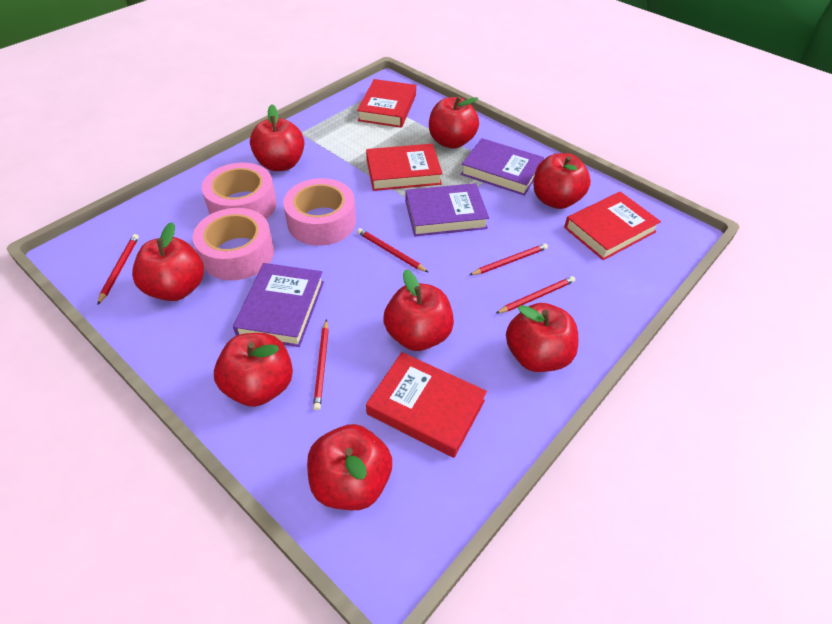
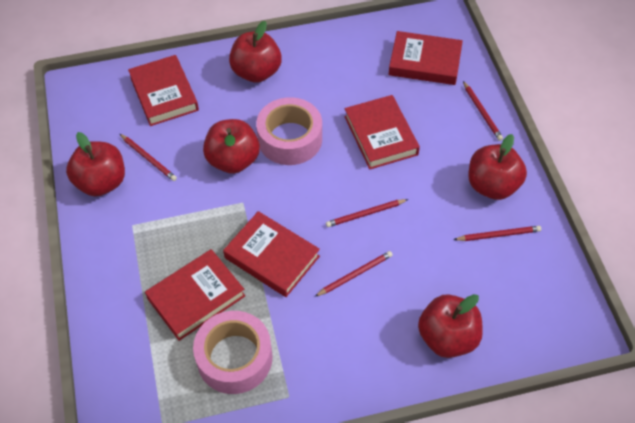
pink tape: 3 -> 2
purple book: 3 -> 0
red apple: 8 -> 5
red book: 4 -> 5

